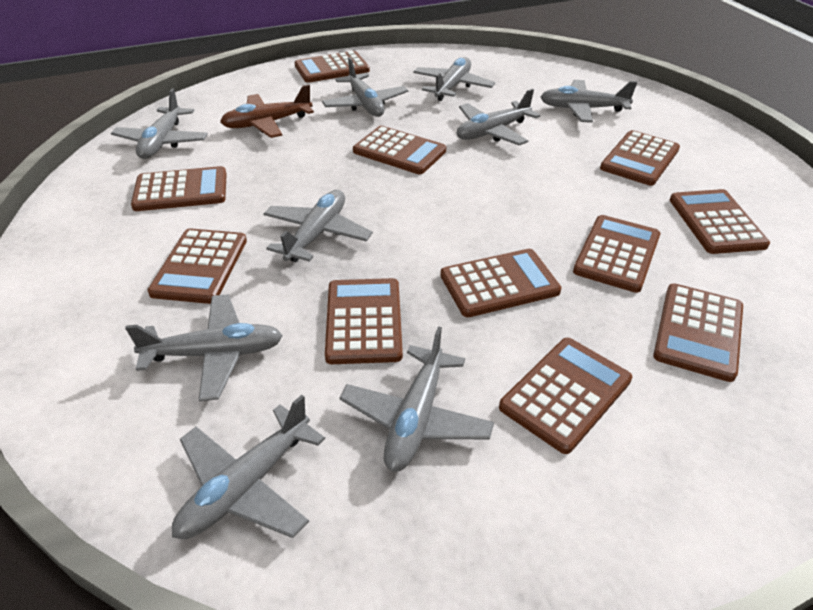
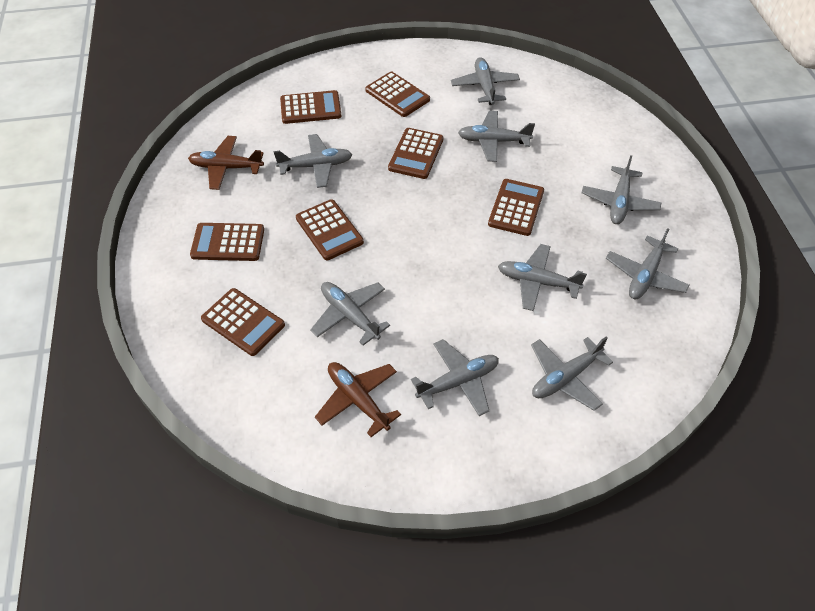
brown calculator: 11 -> 7
brown plane: 1 -> 2

